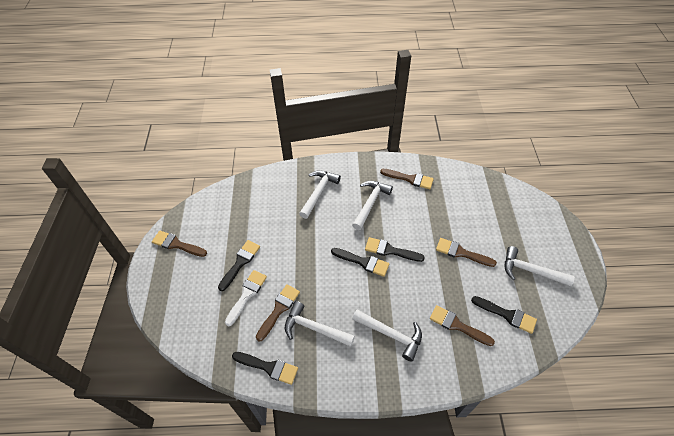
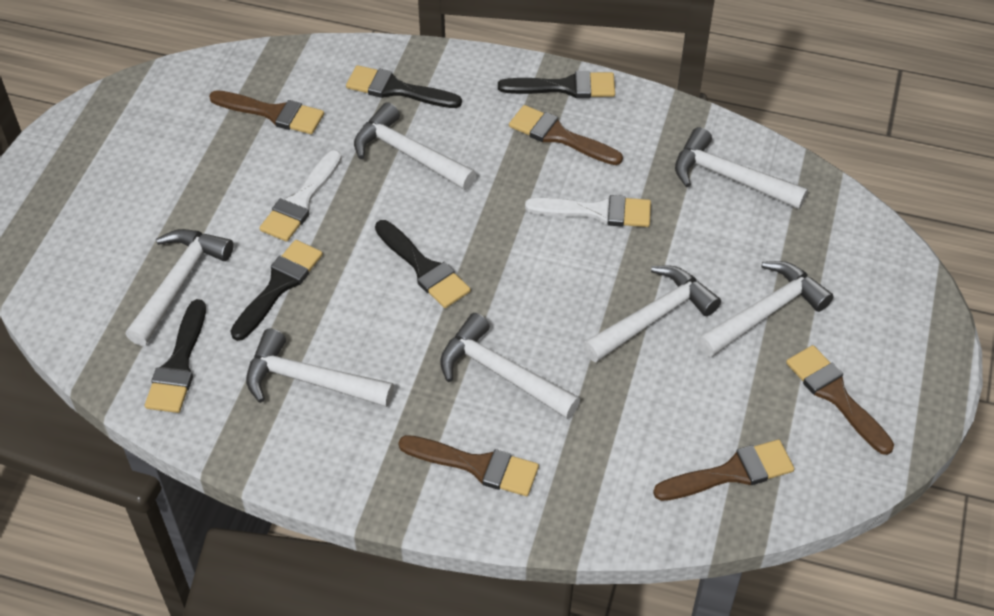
white brush: 1 -> 2
white hammer: 5 -> 7

